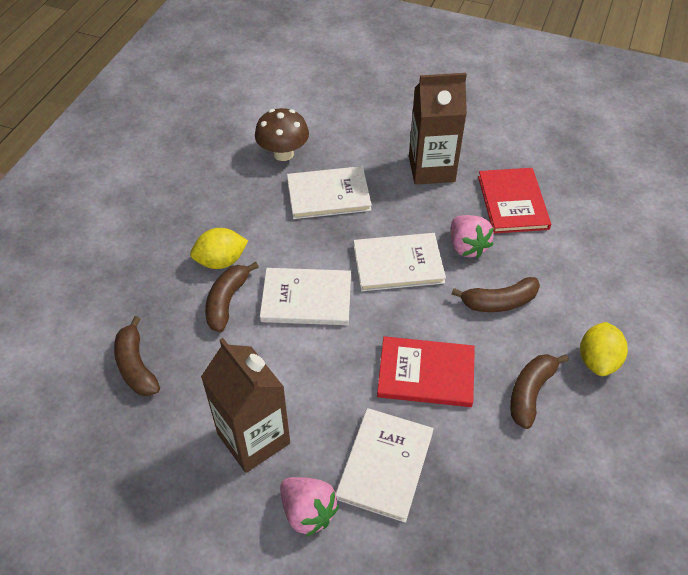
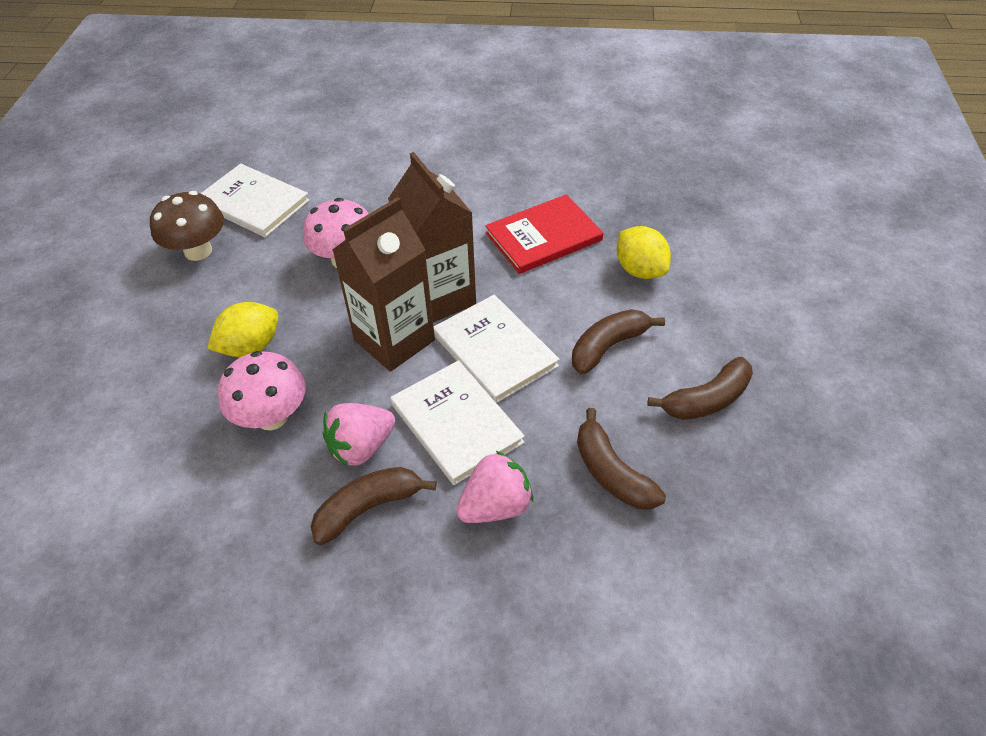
pink mushroom: 0 -> 2
red book: 2 -> 1
white book: 4 -> 3

